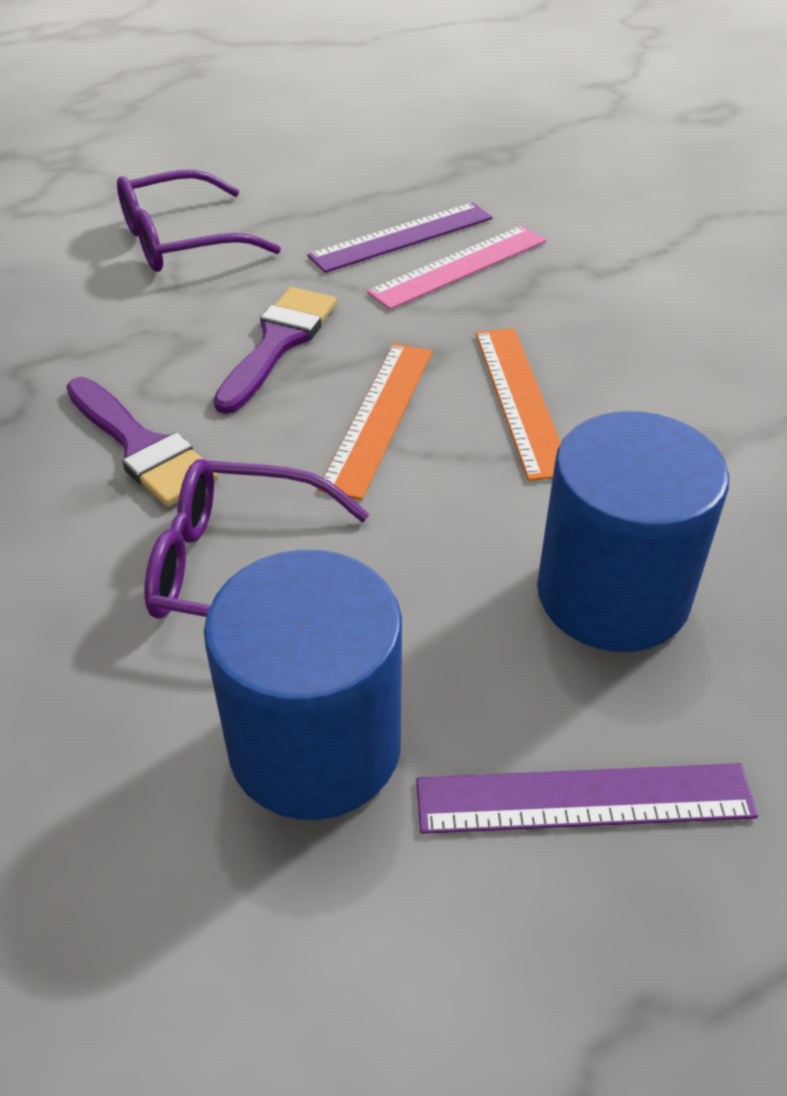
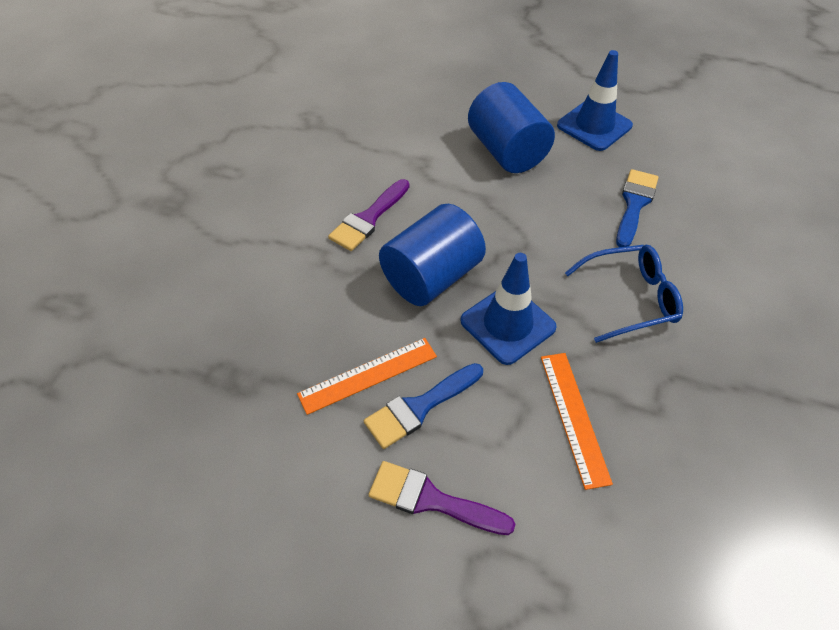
blue brush: 0 -> 2
blue glasses: 0 -> 1
blue traffic cone: 0 -> 2
pink ruler: 1 -> 0
purple glasses: 2 -> 0
purple ruler: 2 -> 0

